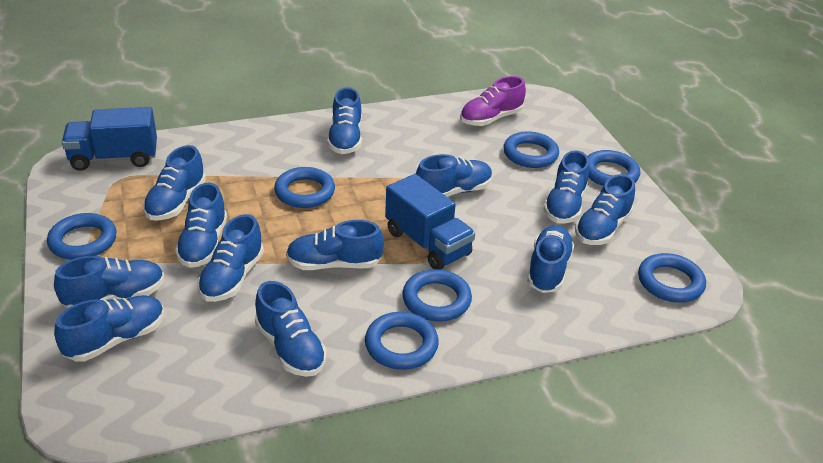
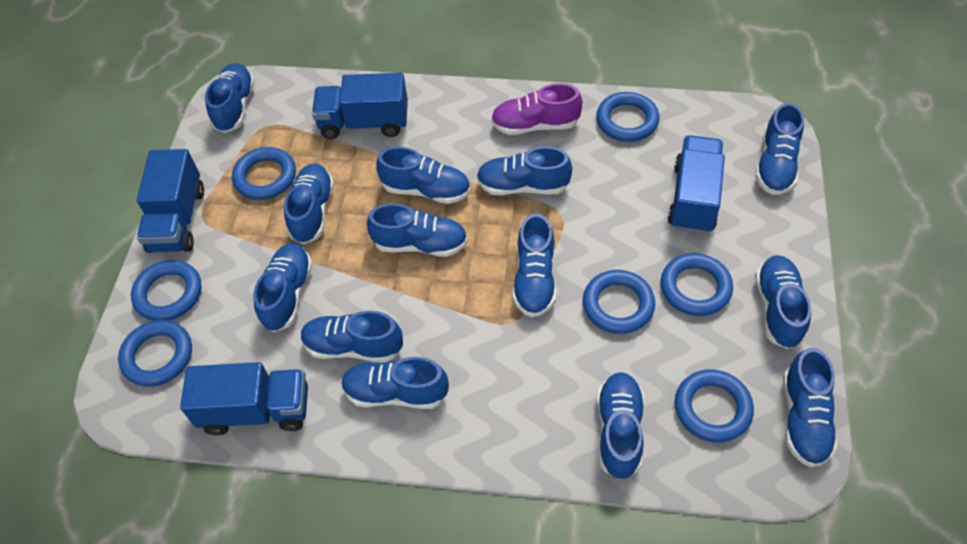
blue shoe: 12 -> 13
blue truck: 2 -> 4

